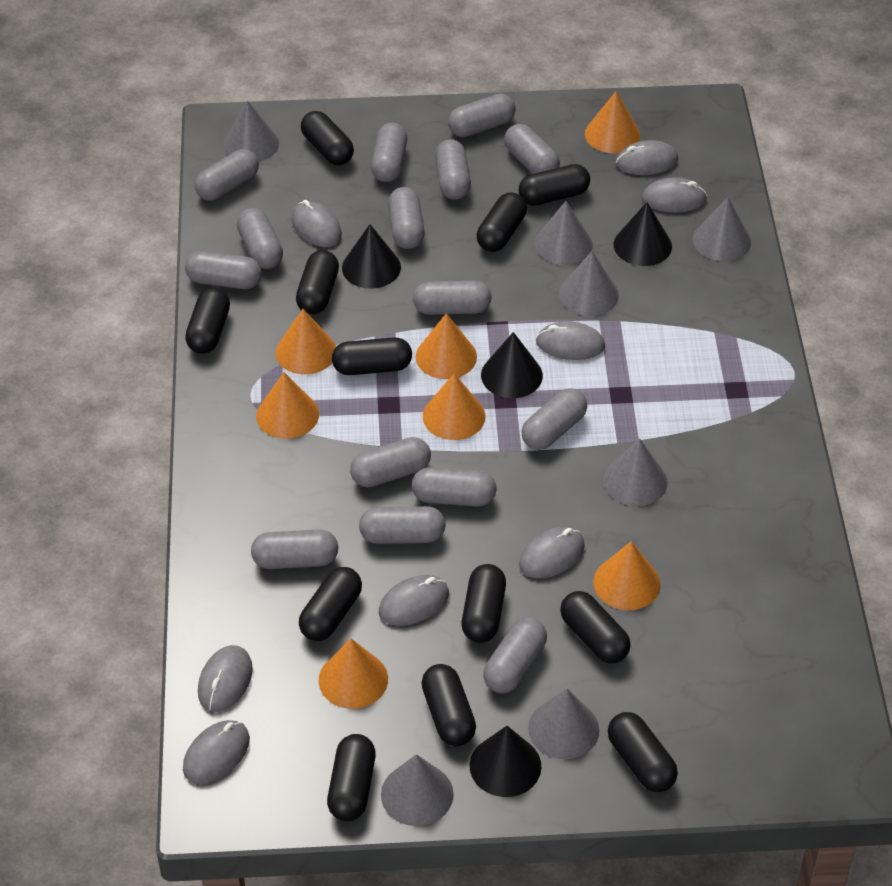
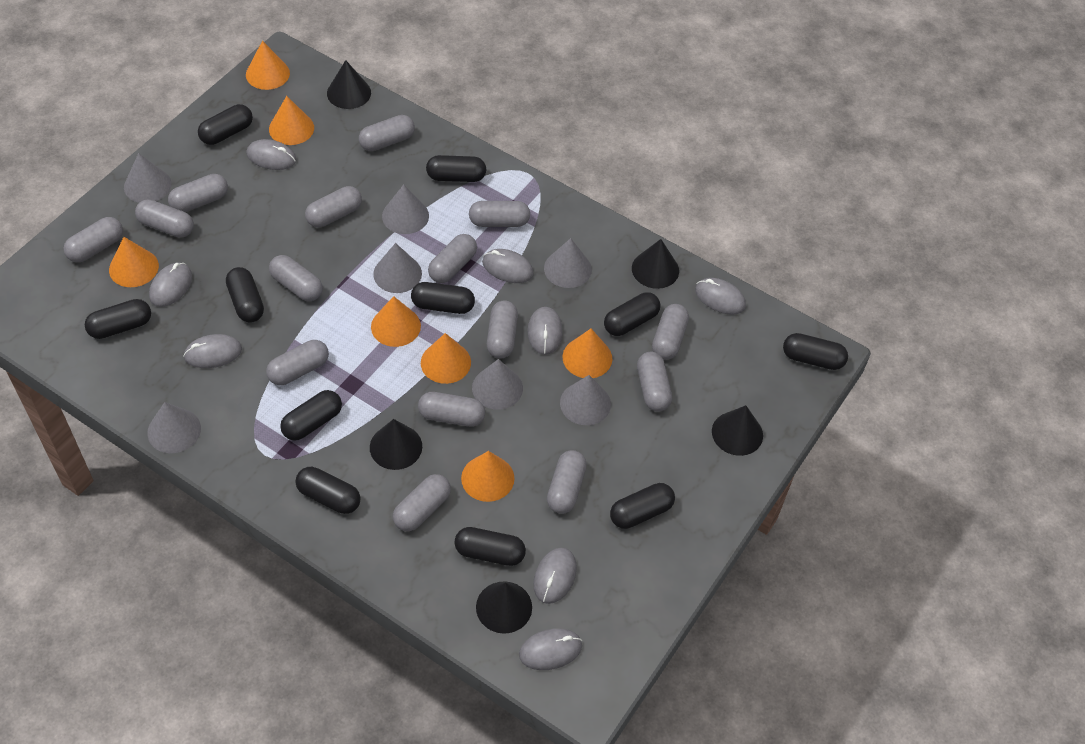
black capsule: 12 -> 11
black cone: 4 -> 5

